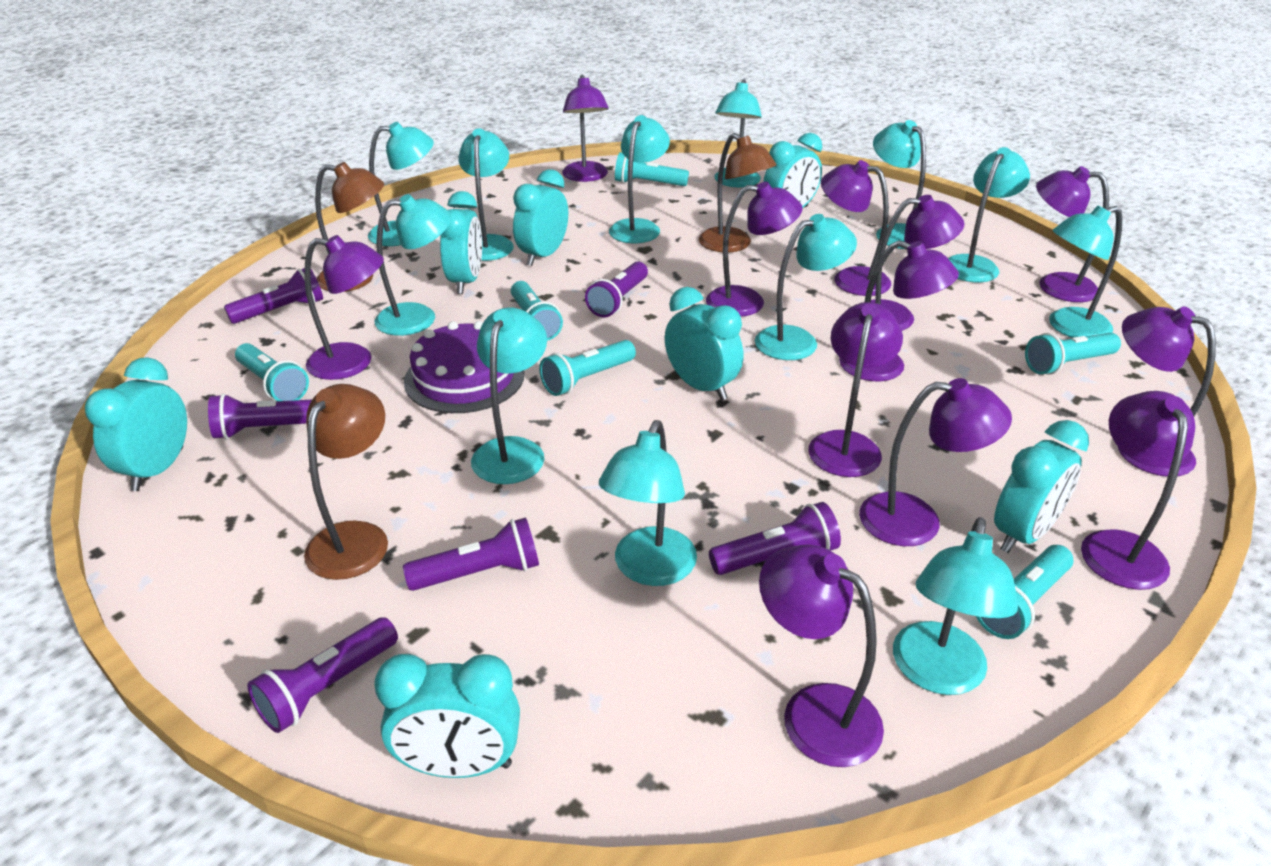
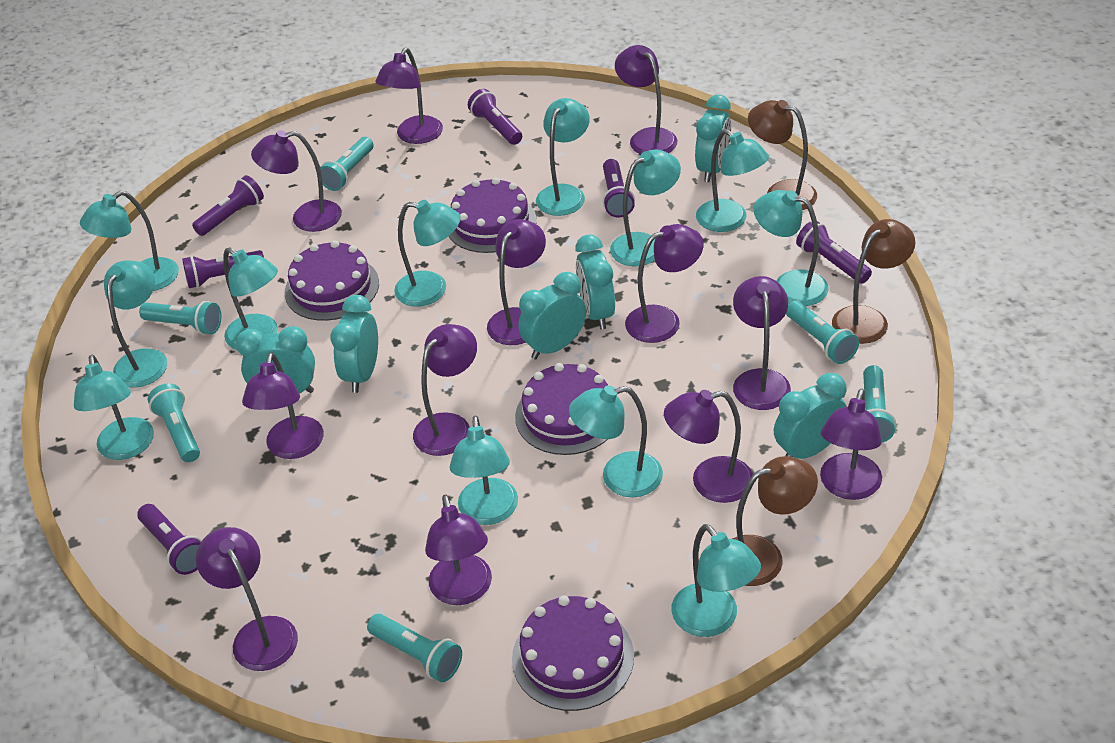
purple cake: 1 -> 4
turquoise clock: 7 -> 6

